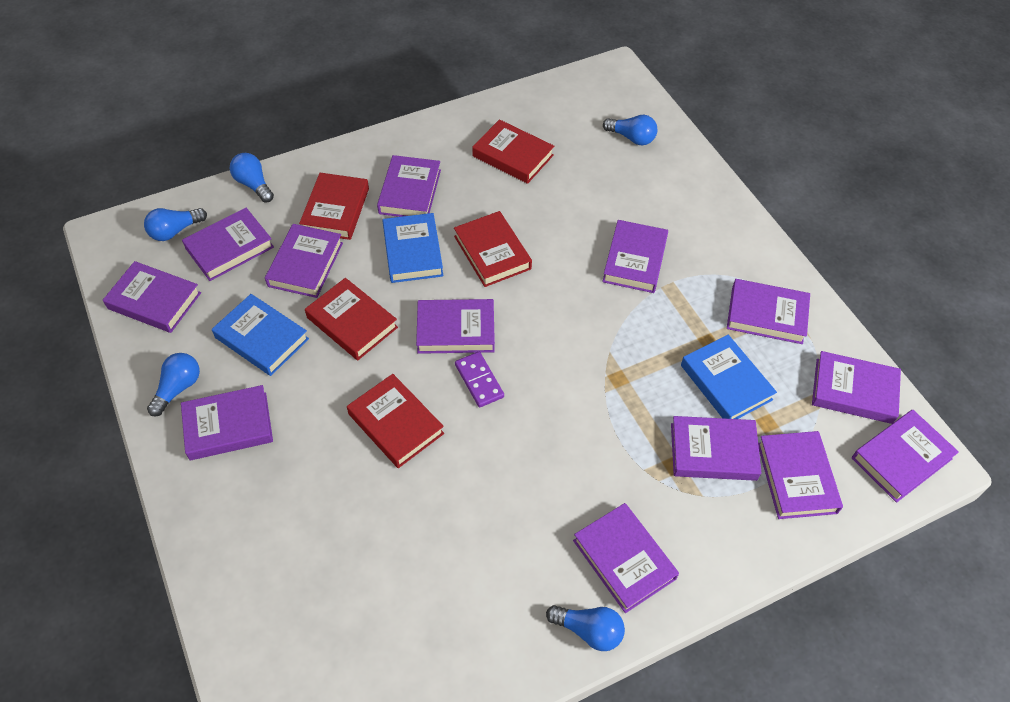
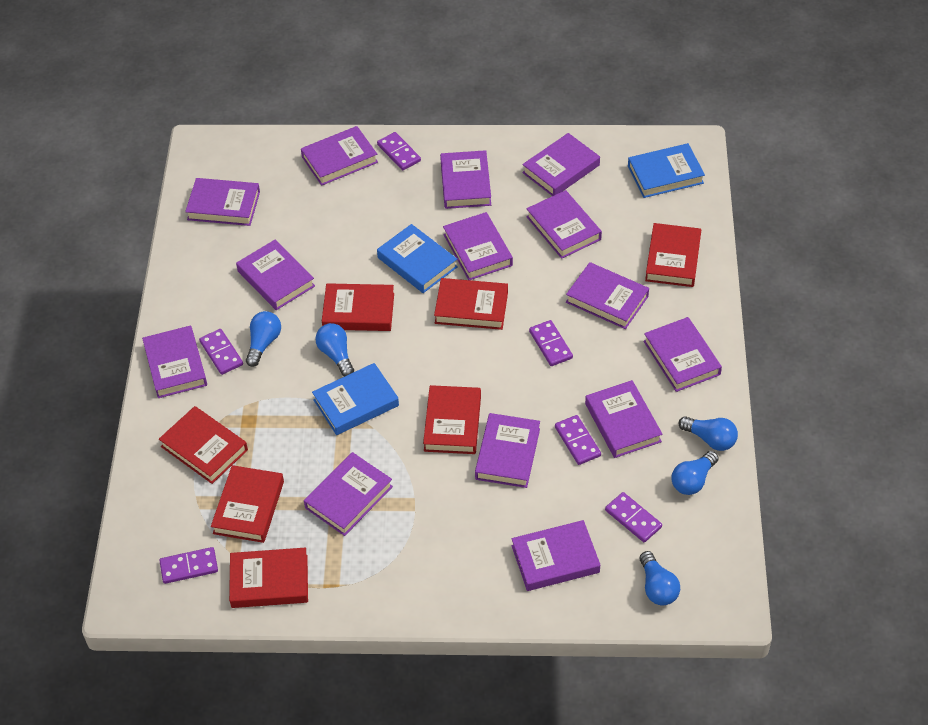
purple book: 13 -> 14
purple domino: 1 -> 6
red book: 5 -> 7

